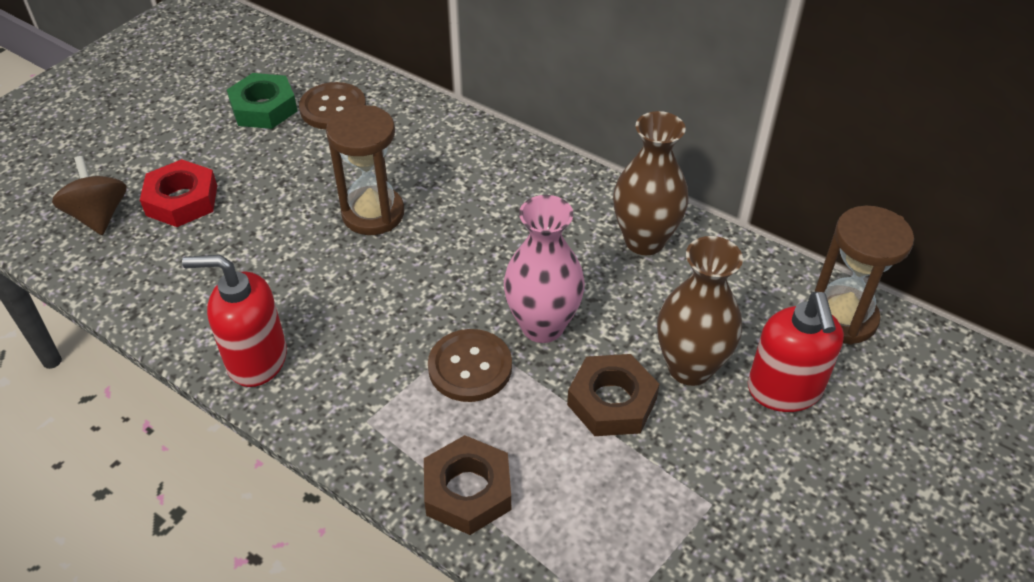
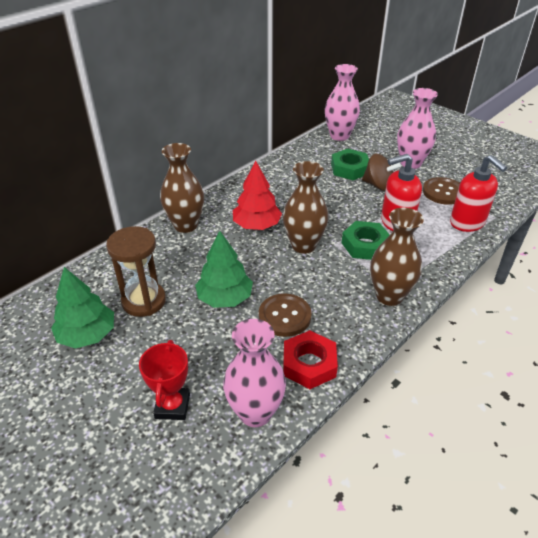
brown hourglass: 2 -> 1
brown nut: 2 -> 0
brown vase: 2 -> 3
green nut: 1 -> 2
green tree: 0 -> 2
pink vase: 1 -> 3
red tree: 0 -> 1
red trophy: 0 -> 1

